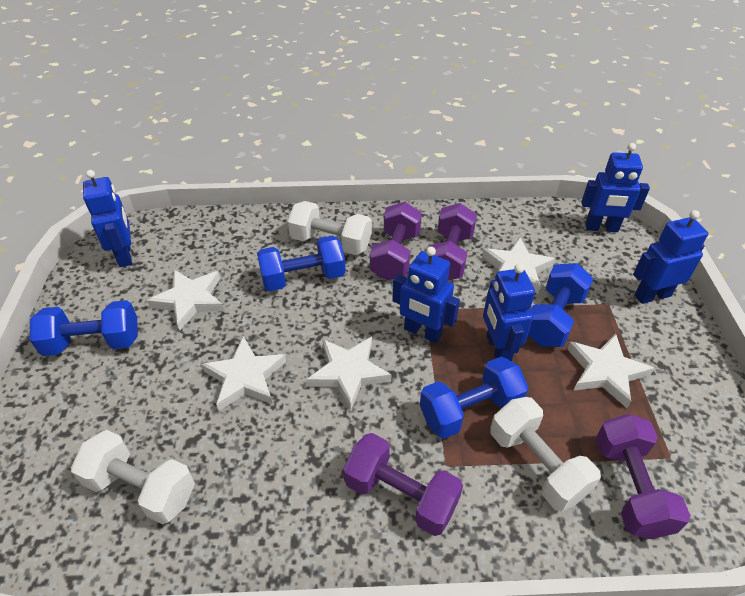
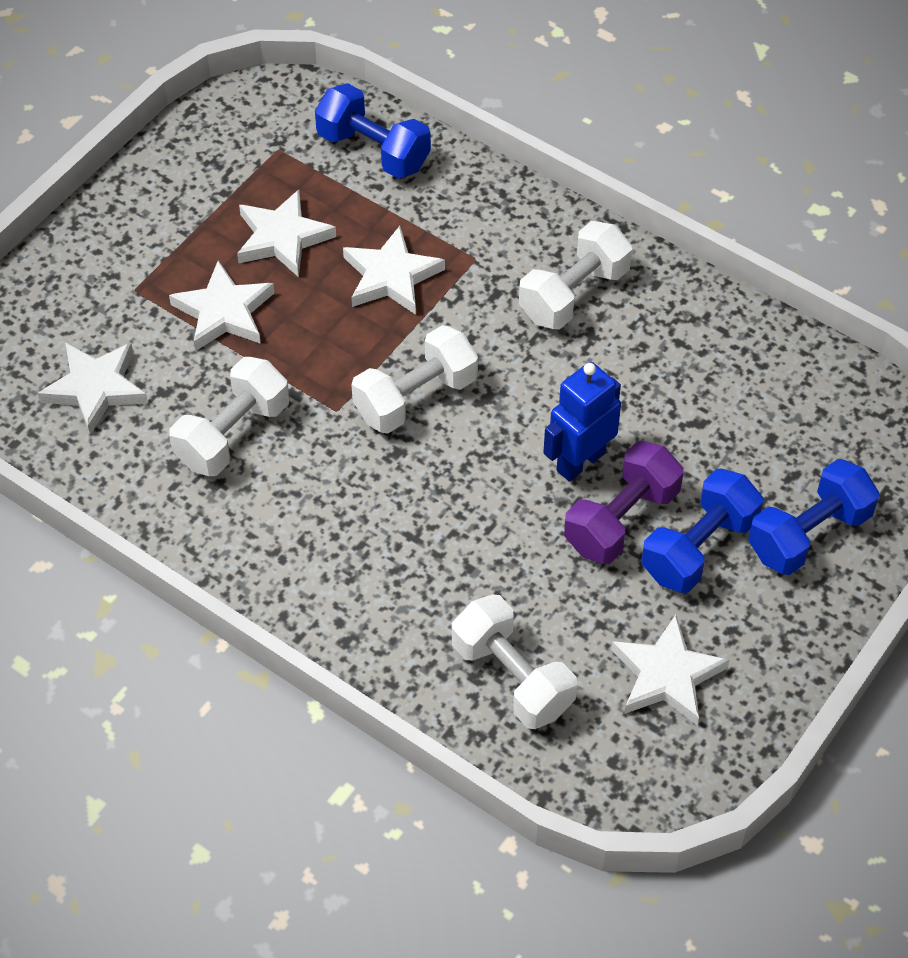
blue dumbbell: 4 -> 3
blue robot: 5 -> 1
purple dumbbell: 4 -> 1
white dumbbell: 3 -> 4

